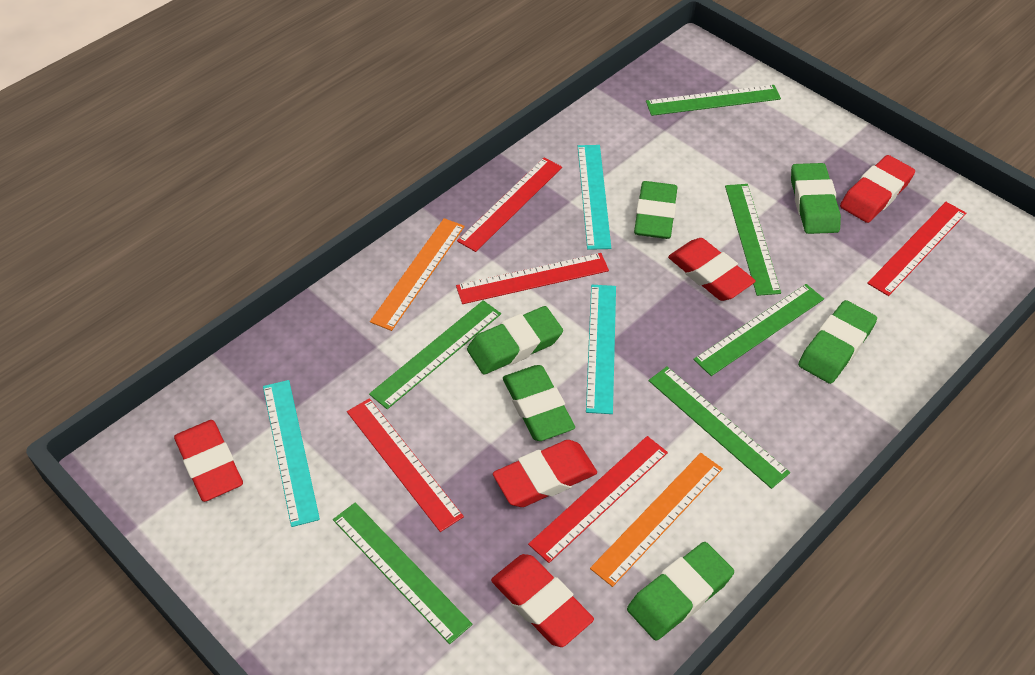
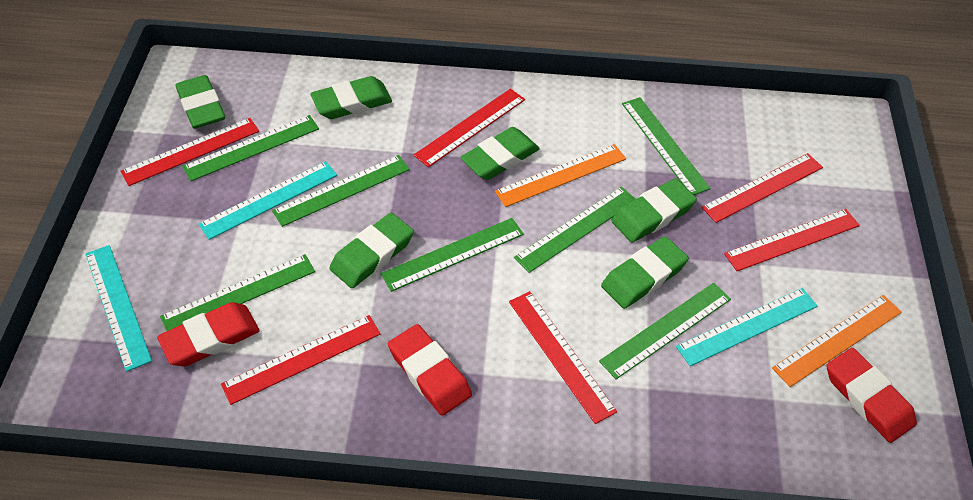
green ruler: 6 -> 7
red eraser: 5 -> 3
red ruler: 5 -> 6

